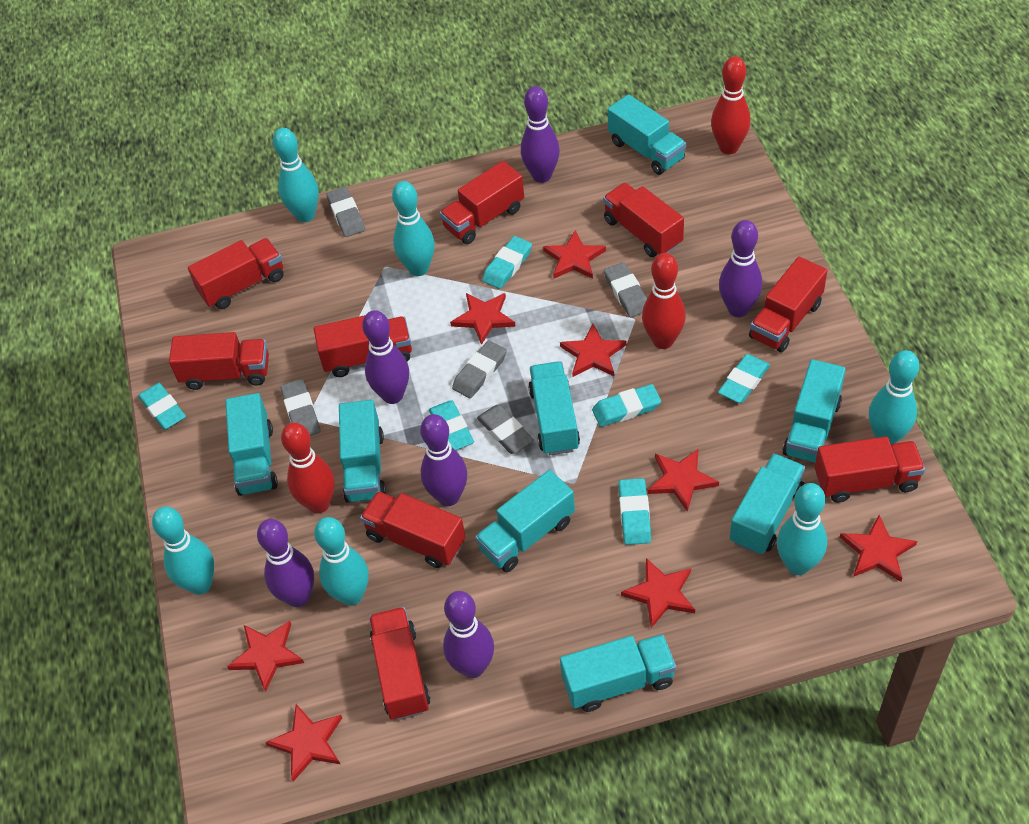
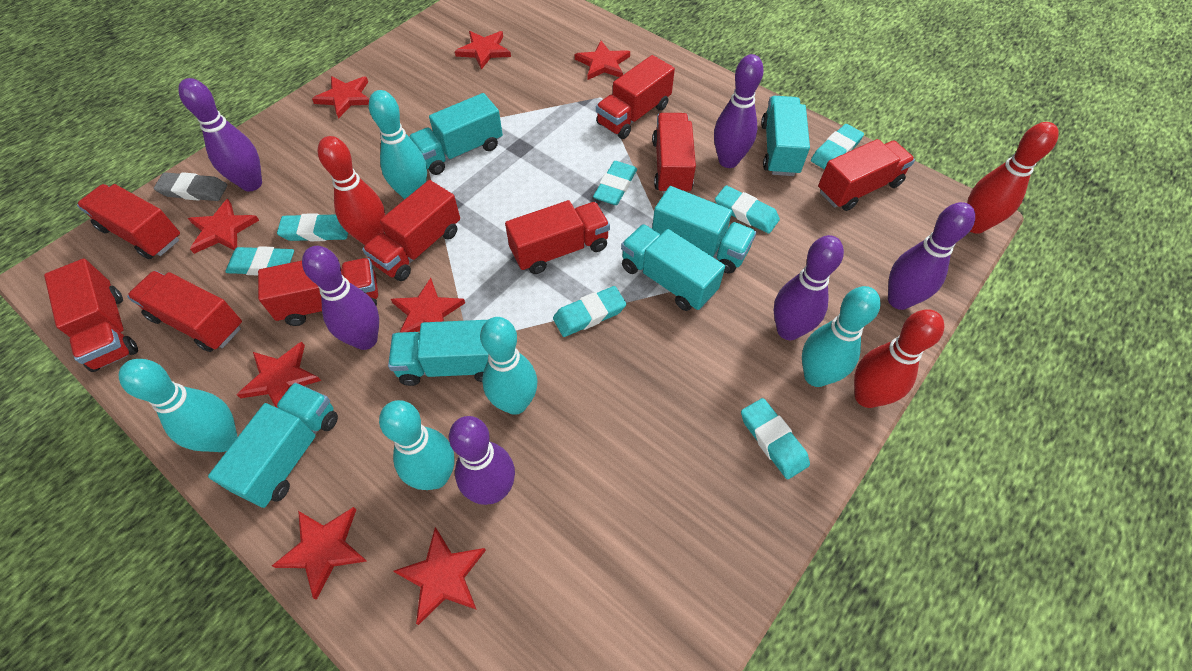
grey eraser: 5 -> 1
turquoise bowling pin: 6 -> 5
turquoise eraser: 6 -> 7
turquoise truck: 8 -> 6

